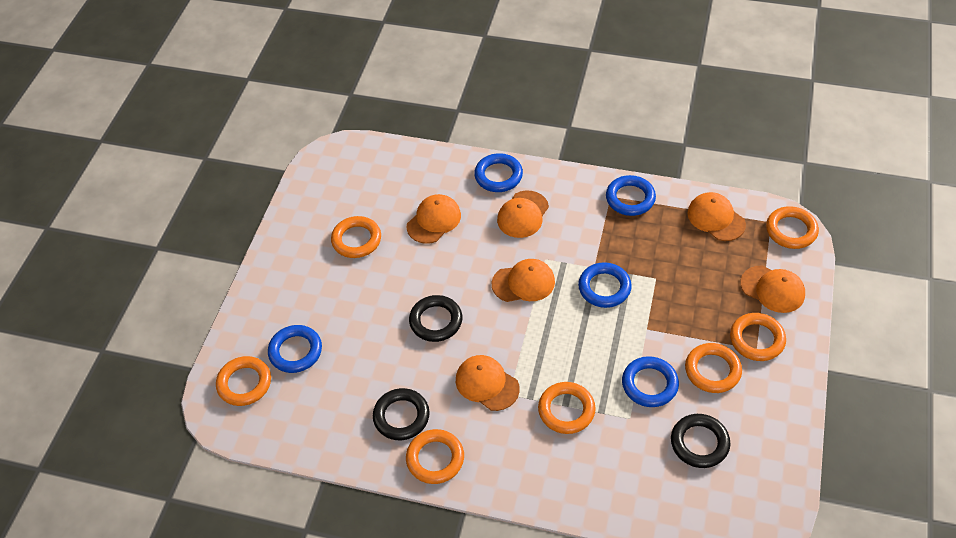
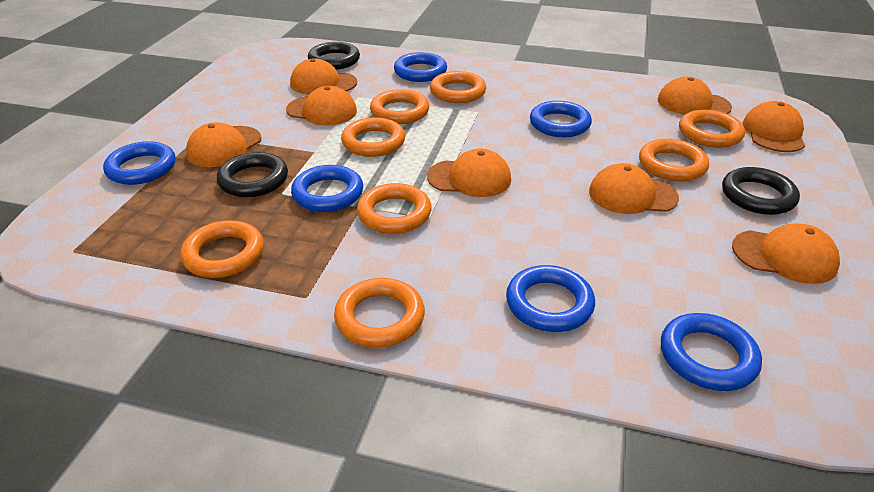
blue ring: 5 -> 6
orange cap: 6 -> 8
orange ring: 7 -> 8

